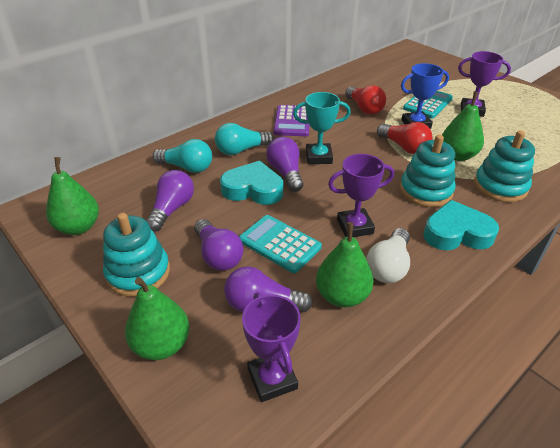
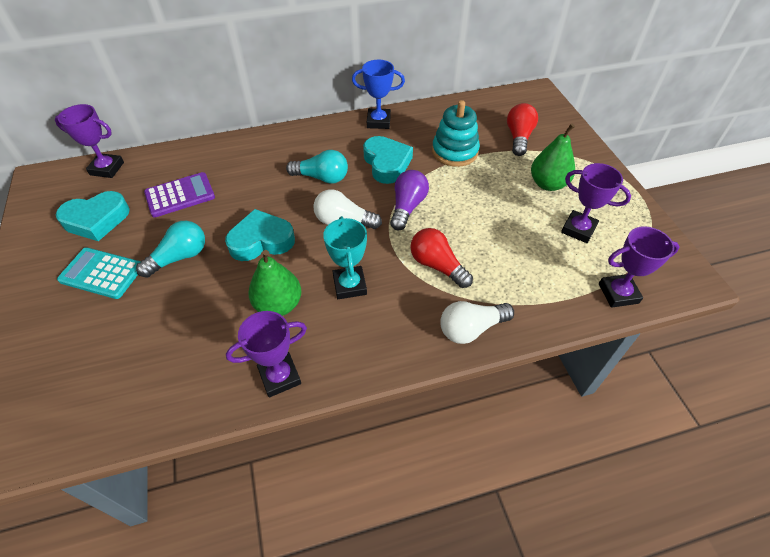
green pear: 4 -> 2
purple light bulb: 4 -> 1
purple trophy: 3 -> 4
turquoise calculator: 2 -> 1
turquoise heart: 2 -> 3
turquoise stacking toy: 3 -> 1
white light bulb: 1 -> 2

